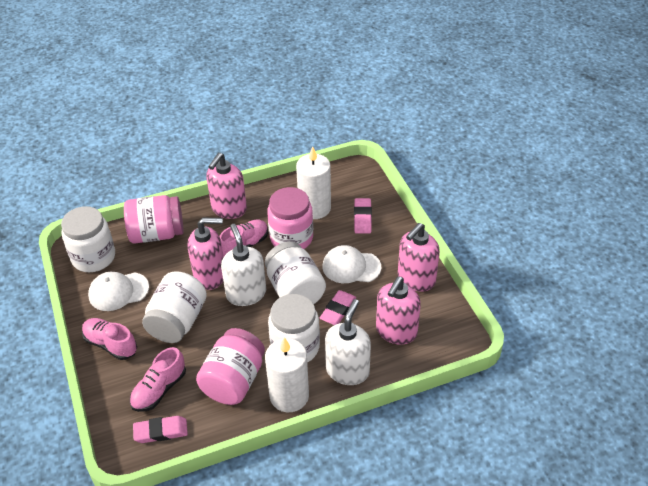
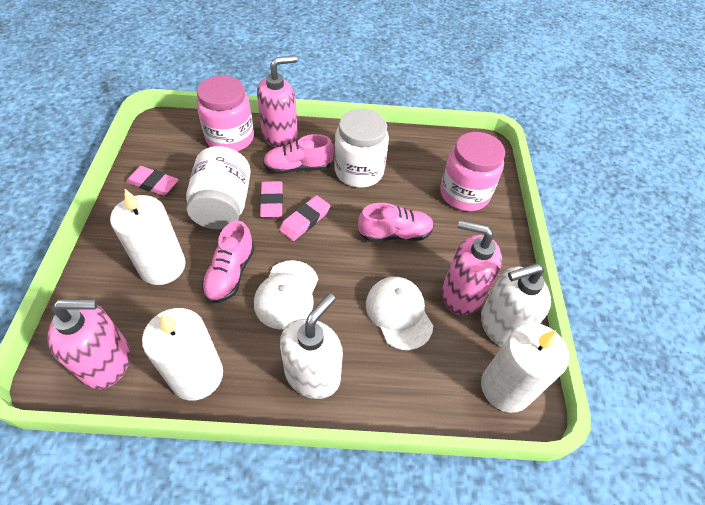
pink jar: 3 -> 2
pink soap dispenser: 4 -> 3
white candle: 2 -> 3
white jar: 4 -> 2

